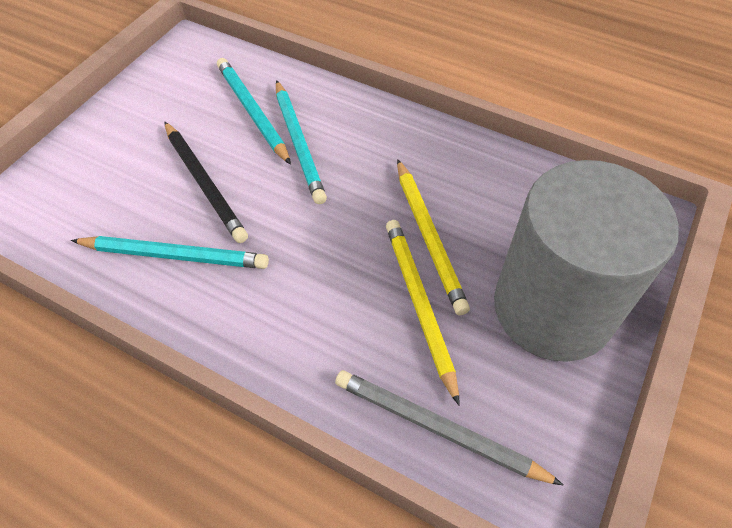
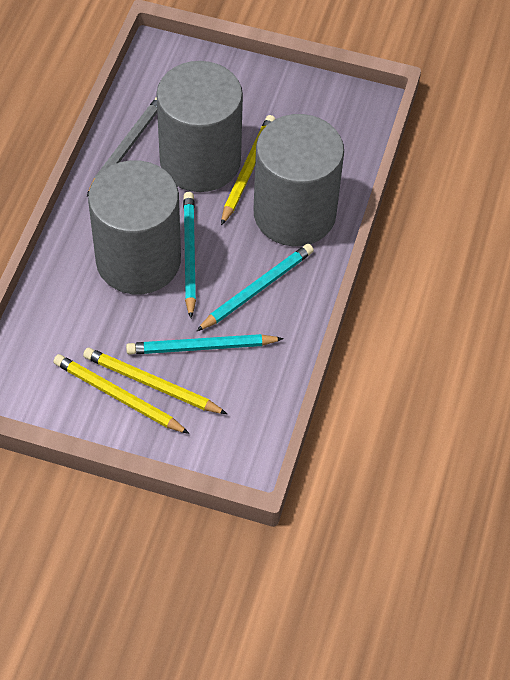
black pencil: 1 -> 0
grey cylinder: 1 -> 3
yellow pencil: 2 -> 3

